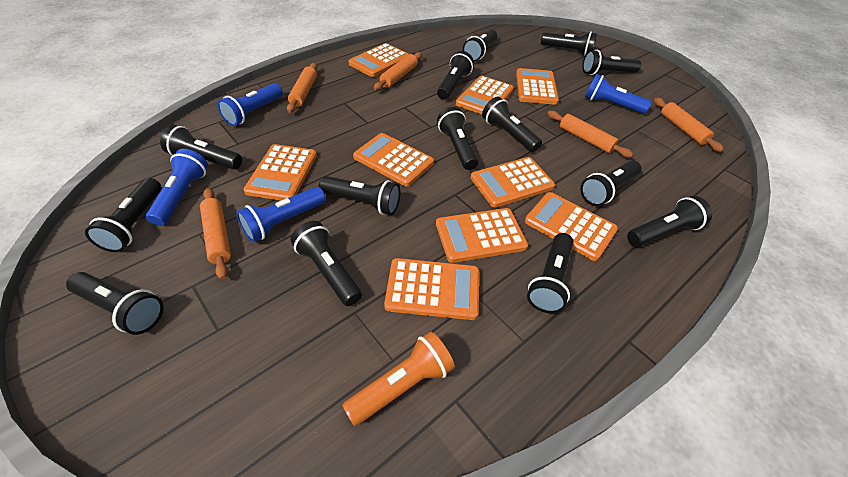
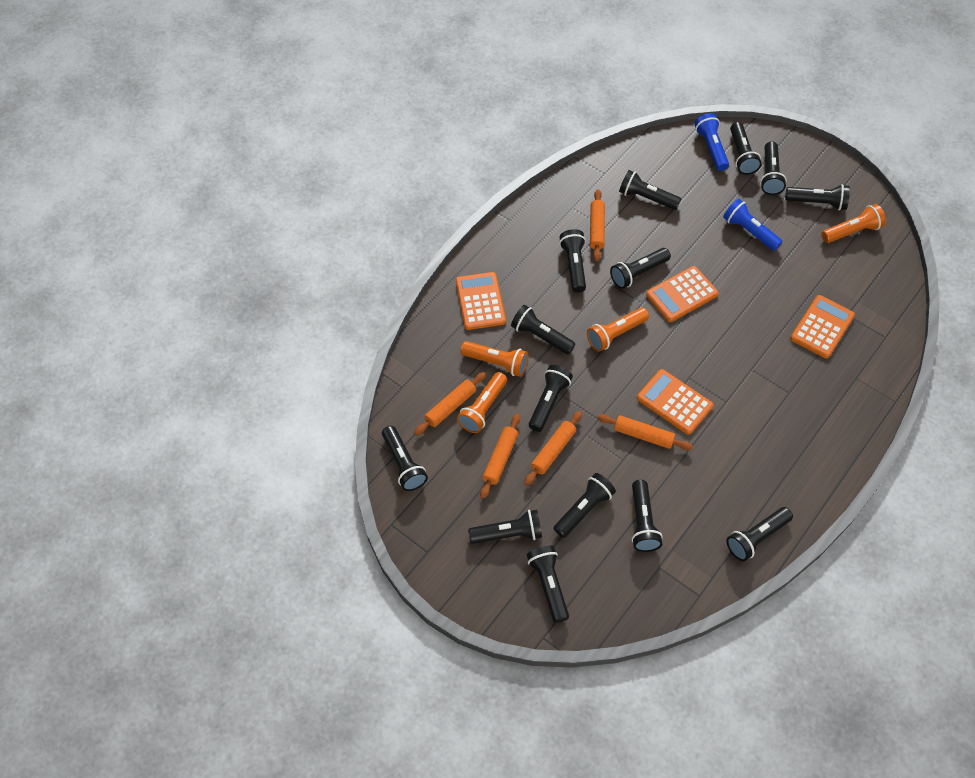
blue flashlight: 4 -> 2
orange calculator: 9 -> 4
orange flashlight: 1 -> 4

